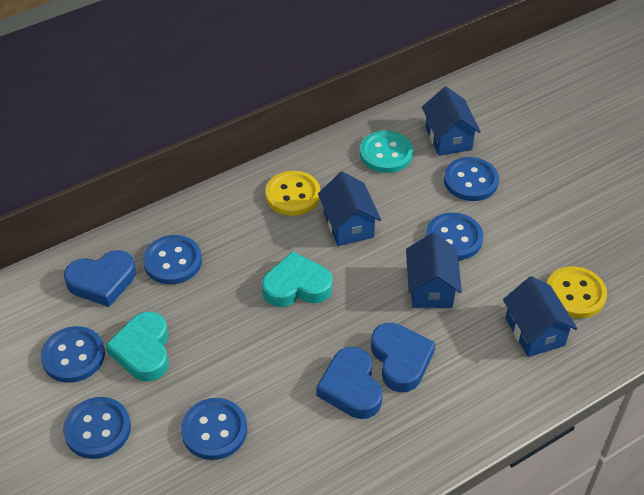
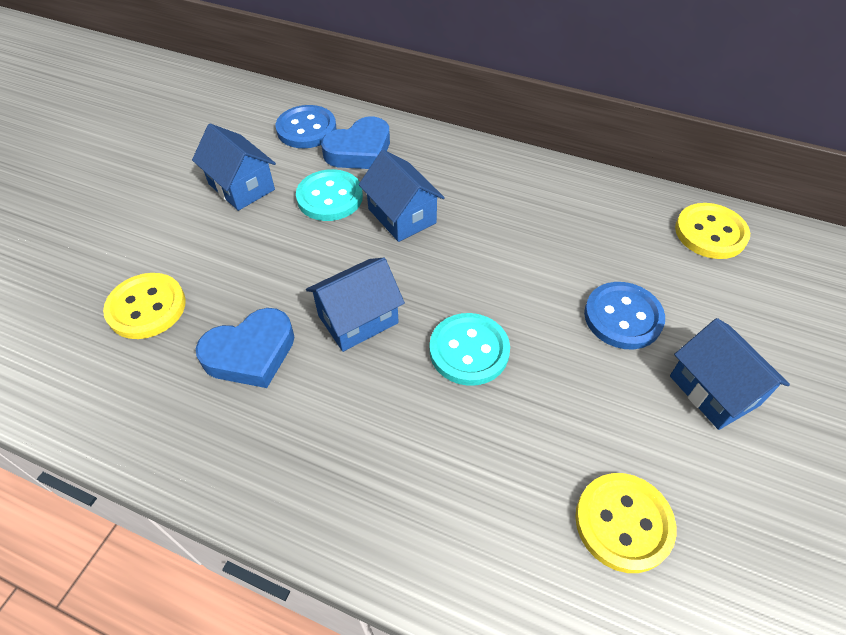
blue button: 6 -> 2
blue heart: 3 -> 2
turquoise button: 1 -> 2
turquoise heart: 2 -> 0
yellow button: 2 -> 3

